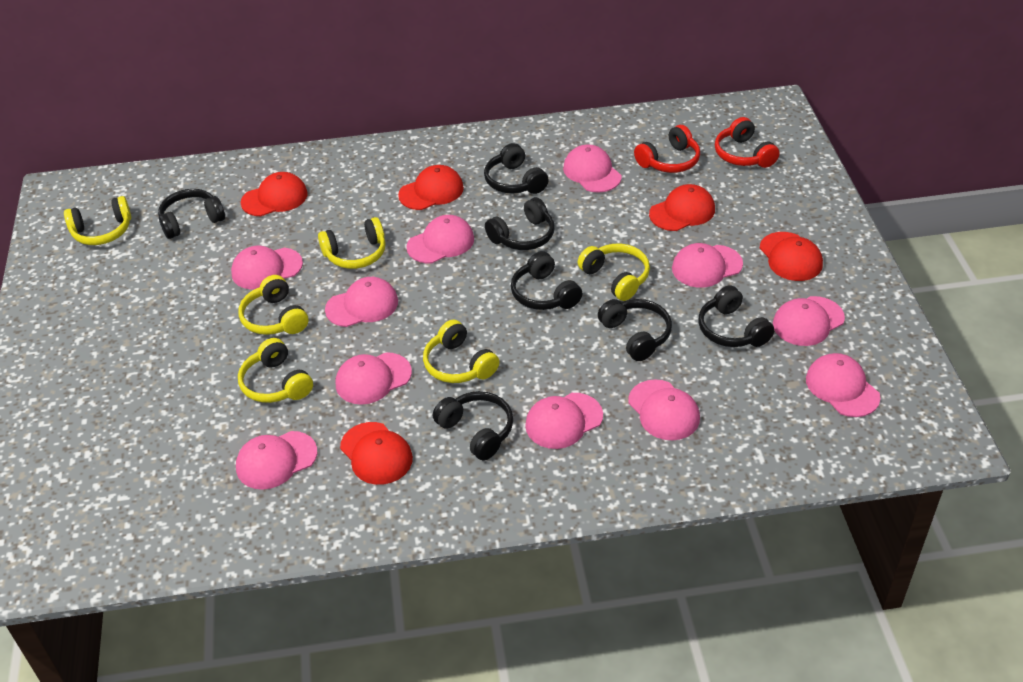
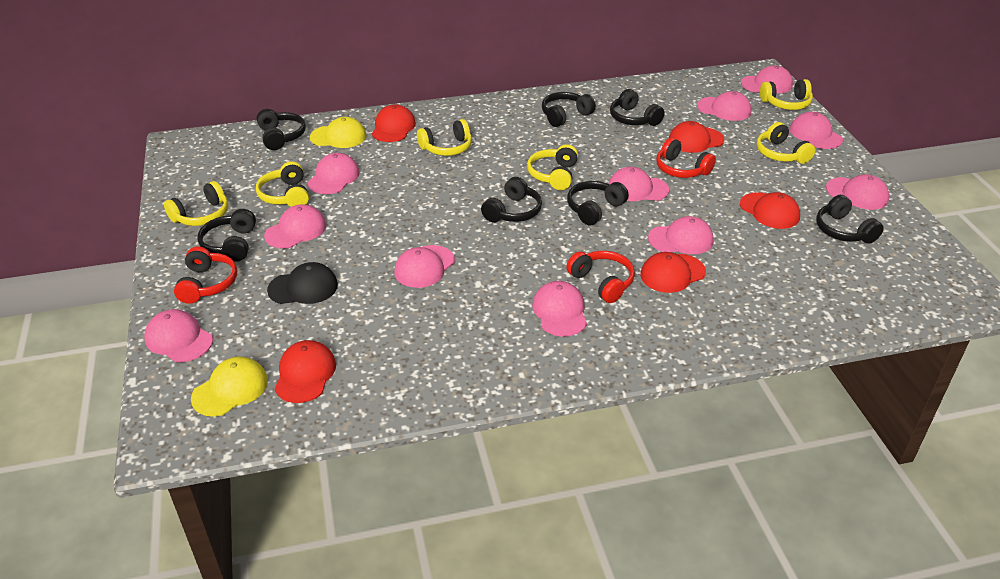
black cap: 0 -> 1
red headphones: 2 -> 3
yellow cap: 0 -> 2

